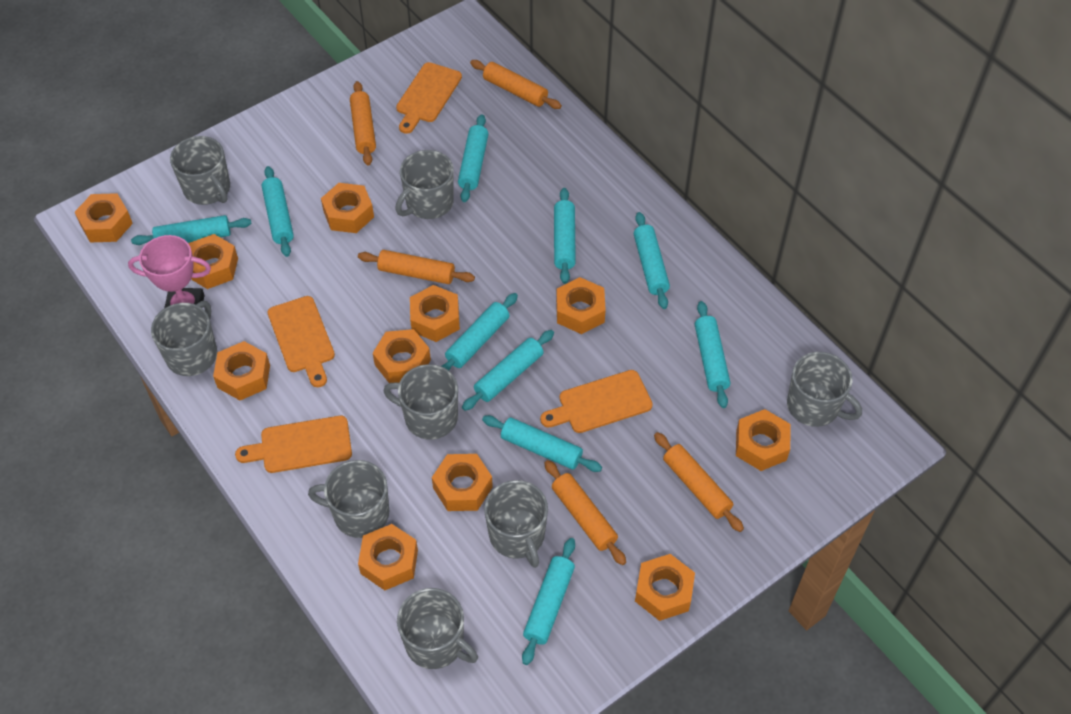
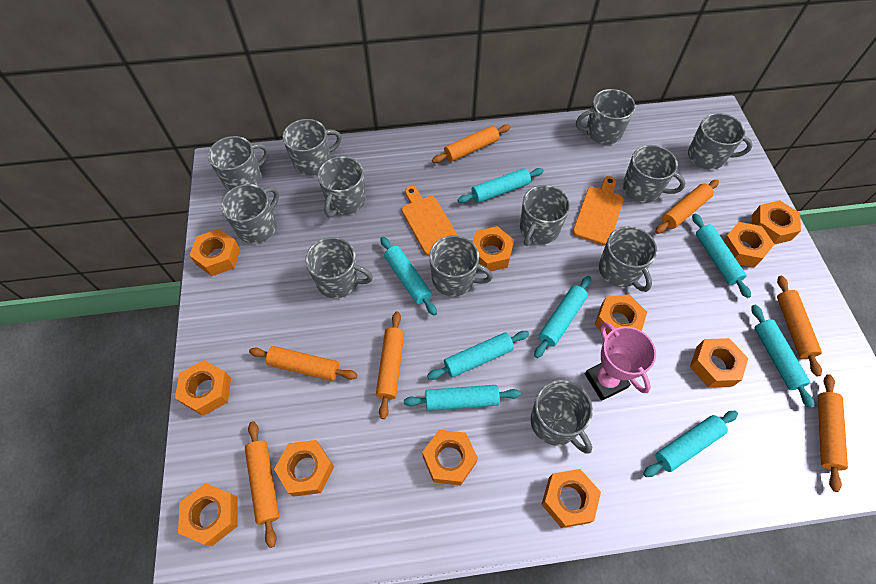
grey mug: 8 -> 12
orange cutting board: 4 -> 2
orange rolling pin: 5 -> 7
turquoise rolling pin: 10 -> 8

